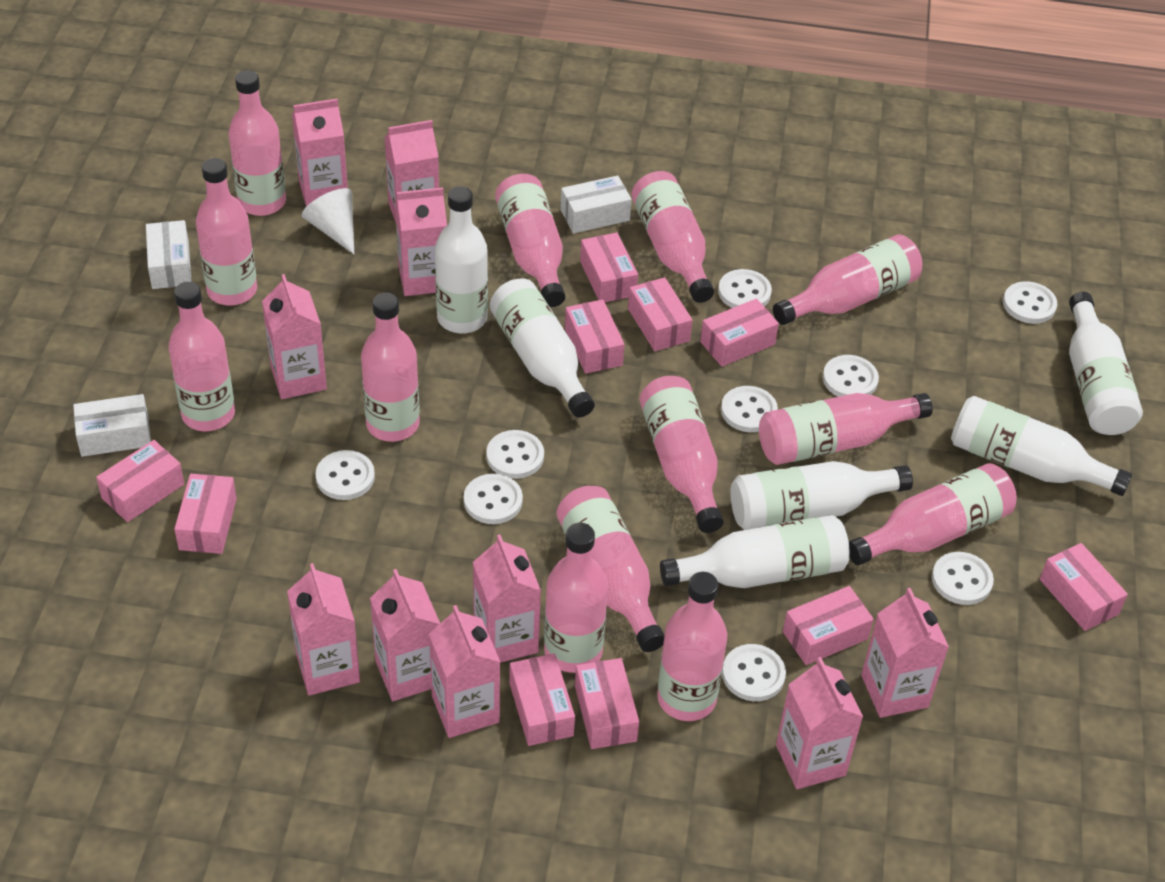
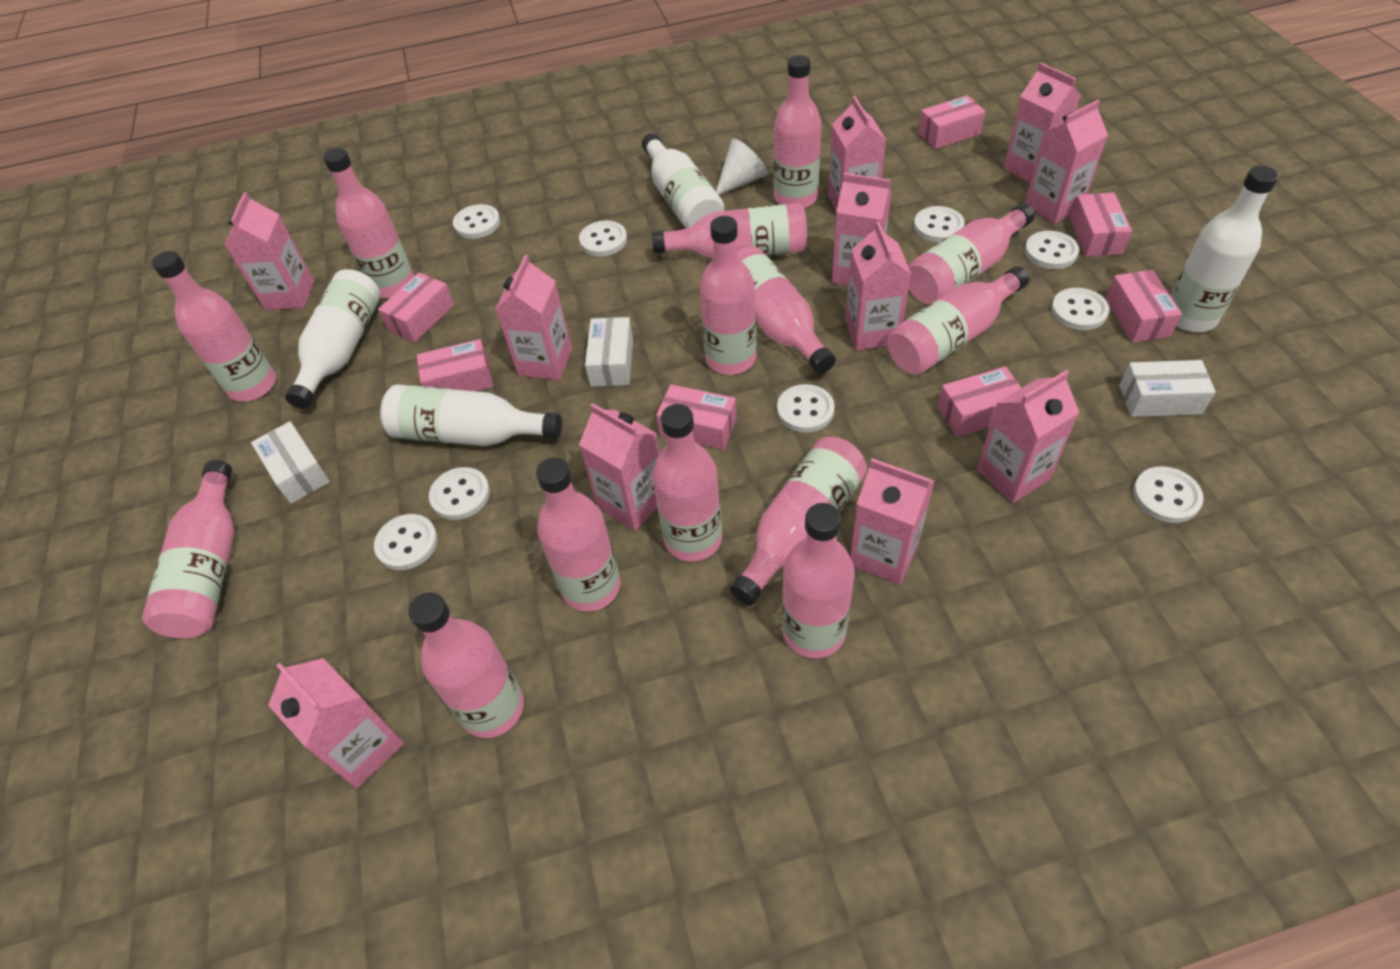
pink bottle: 13 -> 14
pink box: 10 -> 7
pink carton: 10 -> 11
white bottle: 6 -> 4

